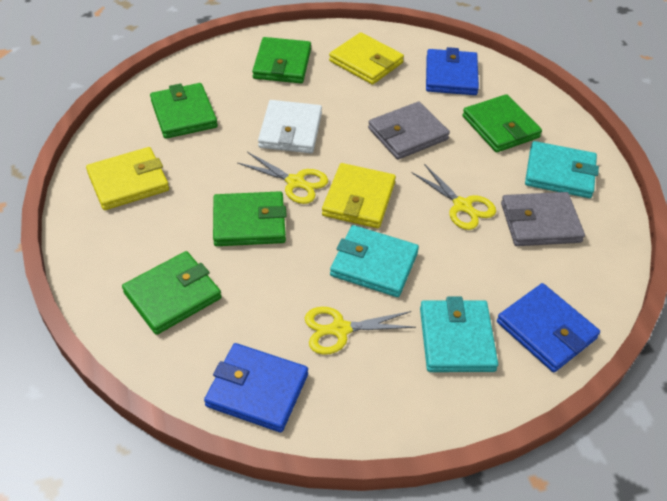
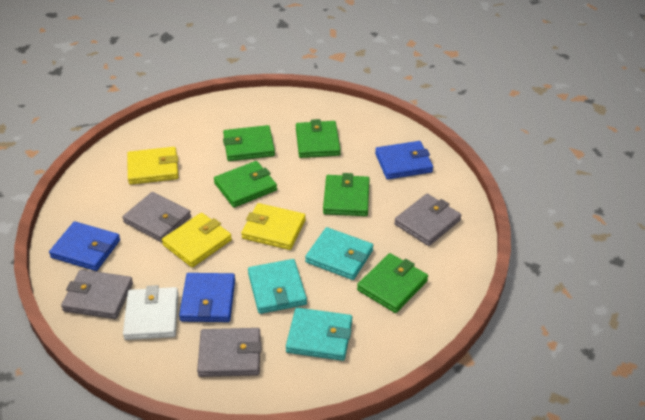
grey wallet: 2 -> 4
yellow scissors: 3 -> 0

